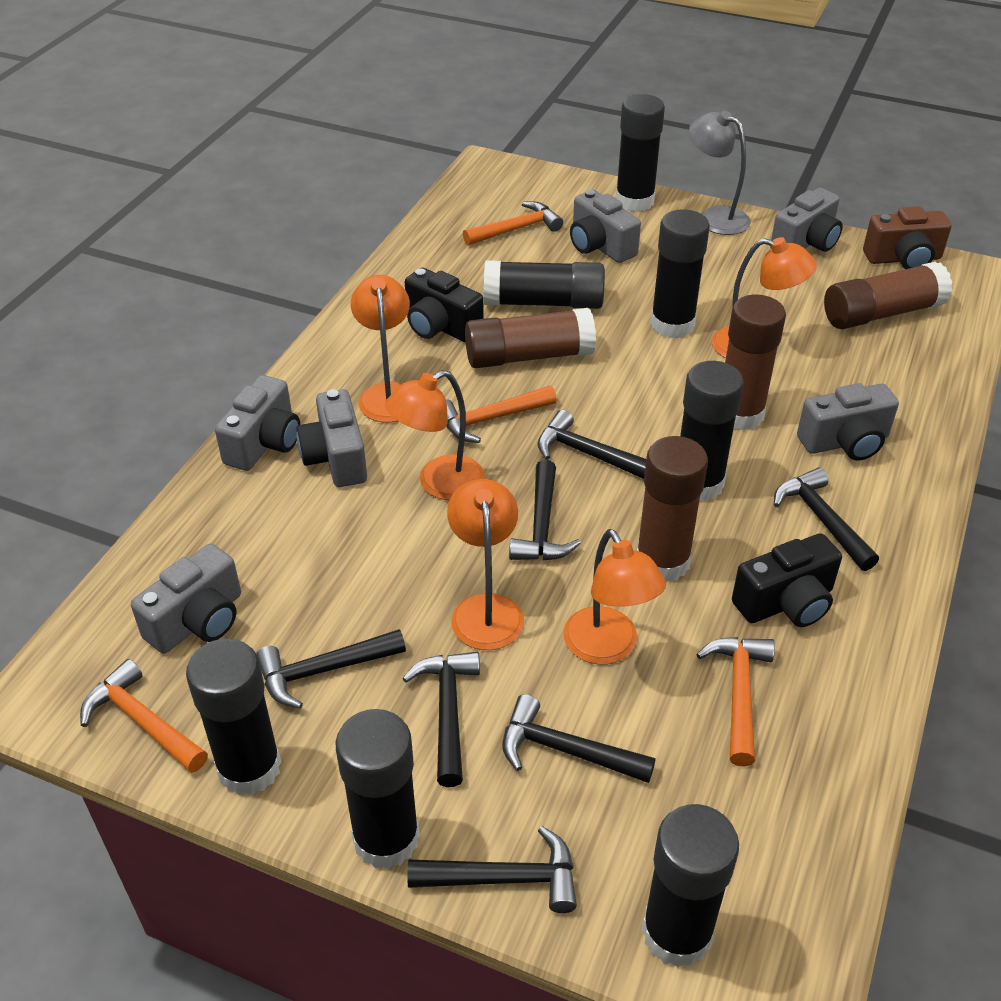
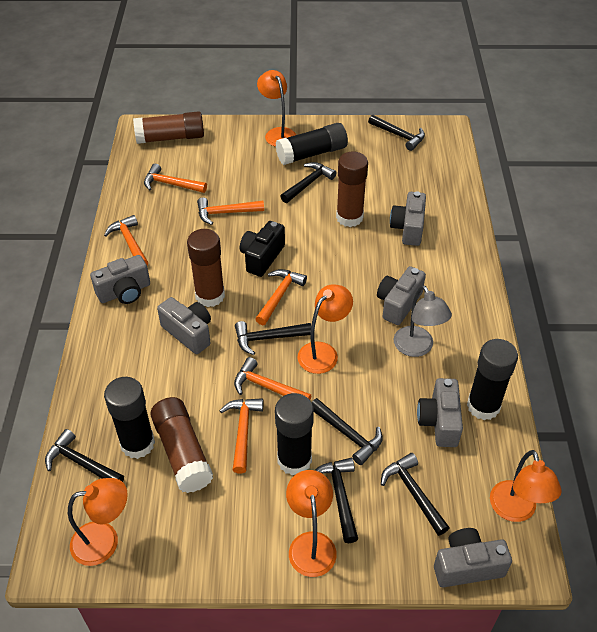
black camera: 2 -> 1
black glue stick: 7 -> 4
brown camera: 1 -> 0
orange hammer: 4 -> 6

